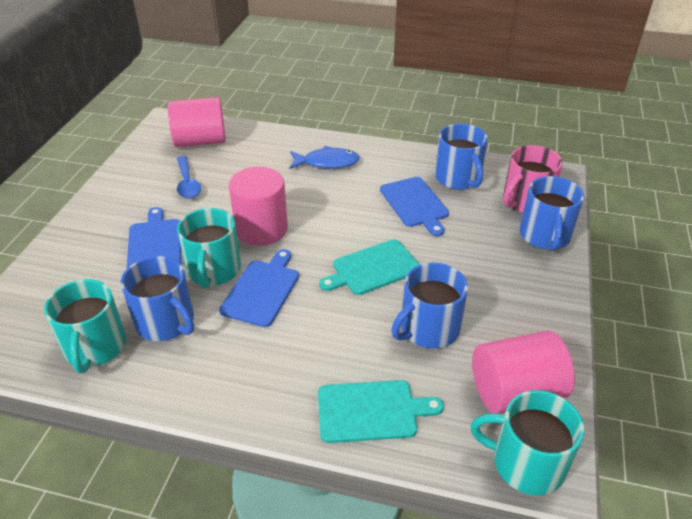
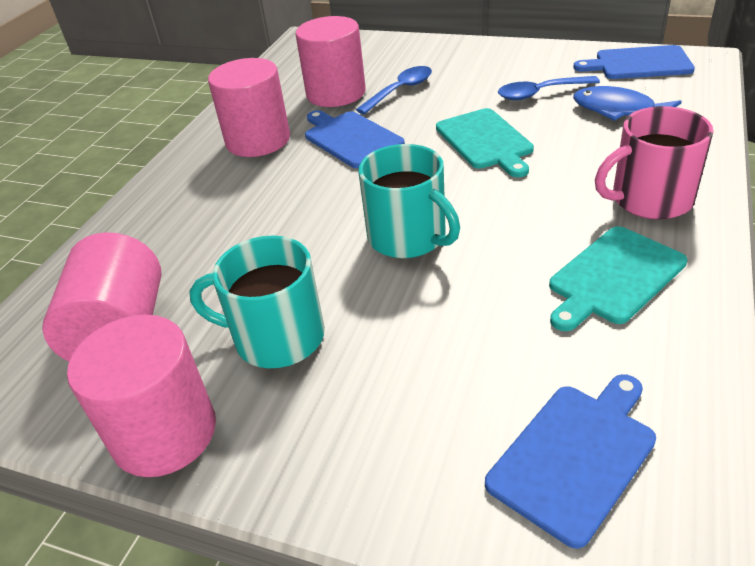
blue mug: 4 -> 0
blue spoon: 1 -> 2
pink cylinder: 3 -> 4
turquoise mug: 3 -> 2

